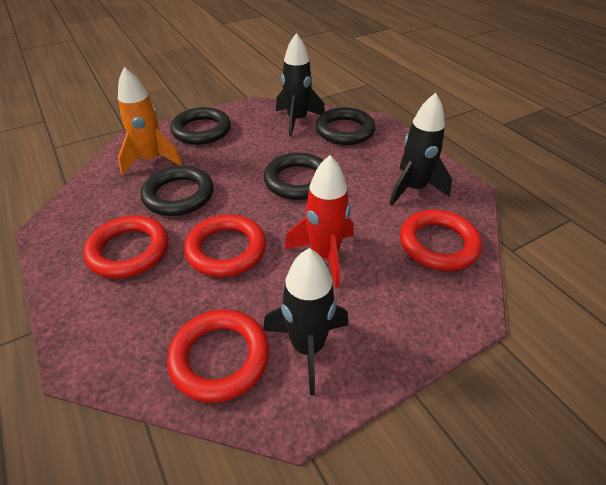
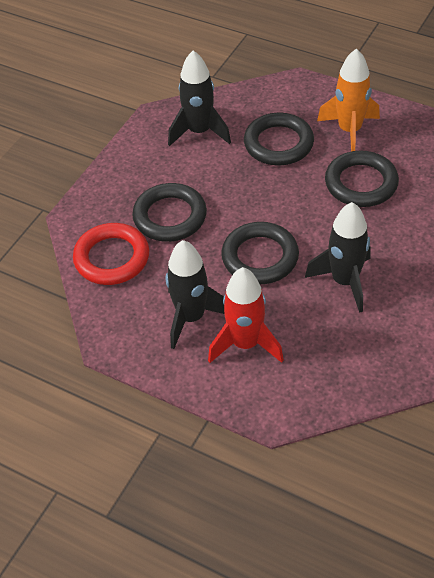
red ring: 4 -> 1

